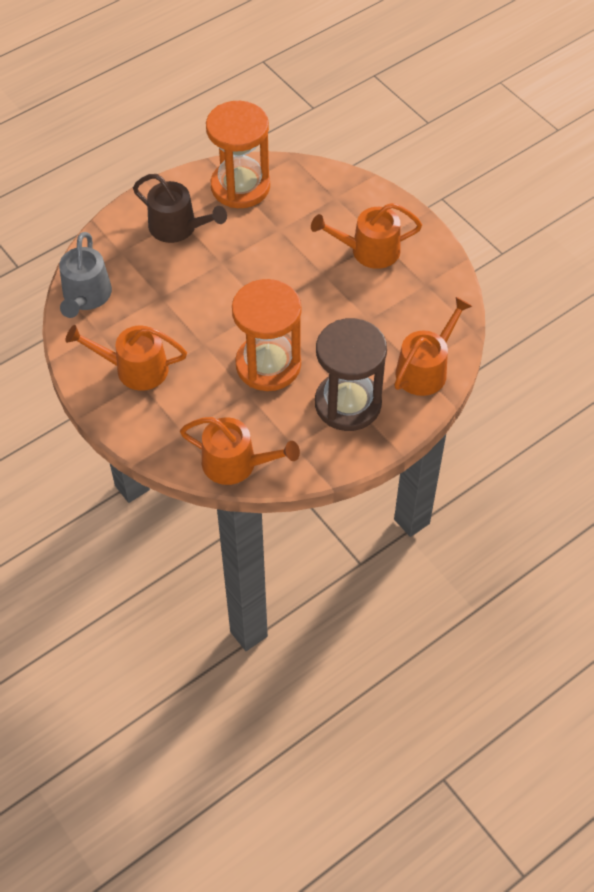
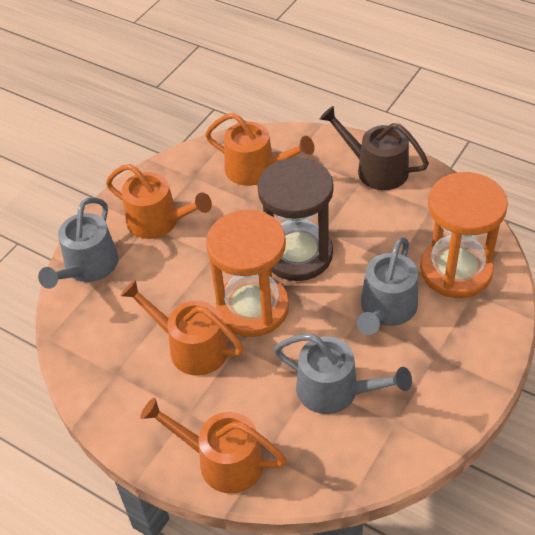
grey watering can: 1 -> 3

